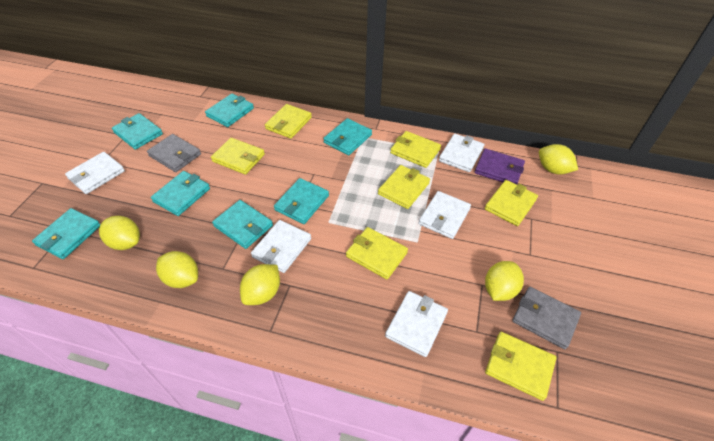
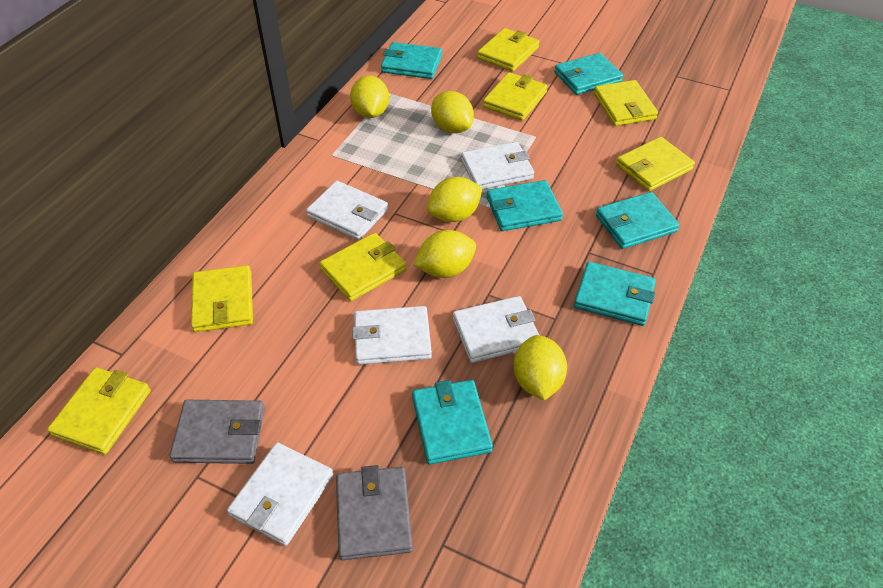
purple wallet: 1 -> 0
turquoise wallet: 7 -> 6

